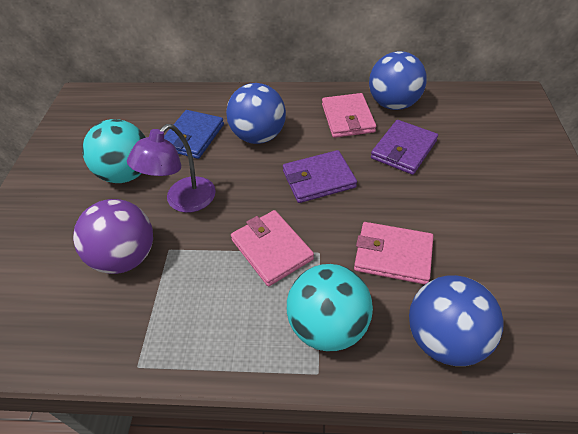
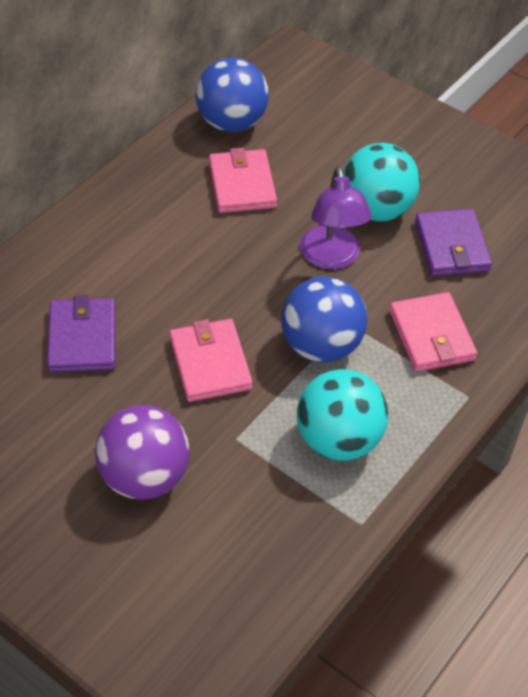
blue ball: 3 -> 2
blue wallet: 1 -> 0

